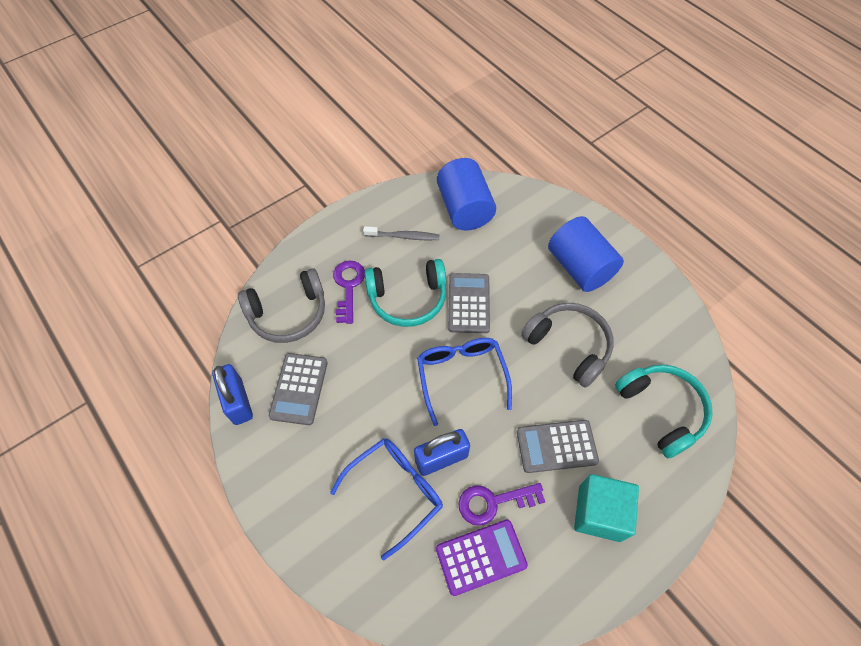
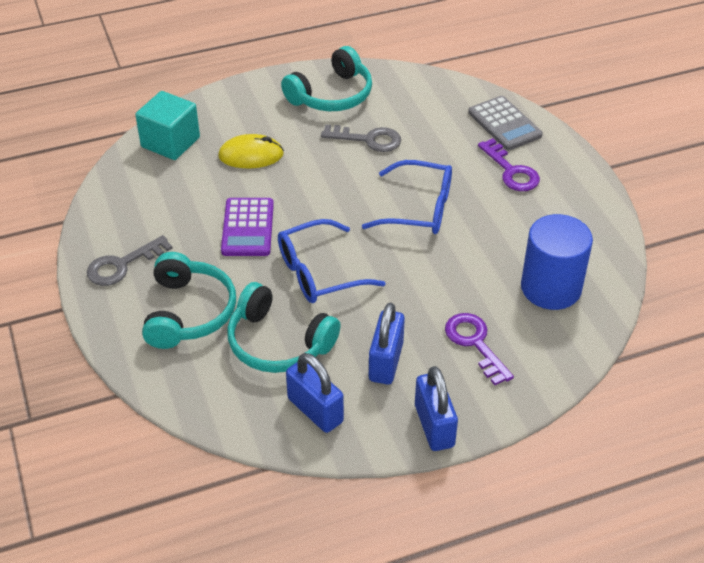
blue cylinder: 2 -> 1
blue padlock: 2 -> 3
grey calculator: 3 -> 1
grey headphones: 2 -> 0
grey key: 0 -> 2
grey toothbrush: 1 -> 0
turquoise headphones: 2 -> 3
yellow mouse: 0 -> 1

